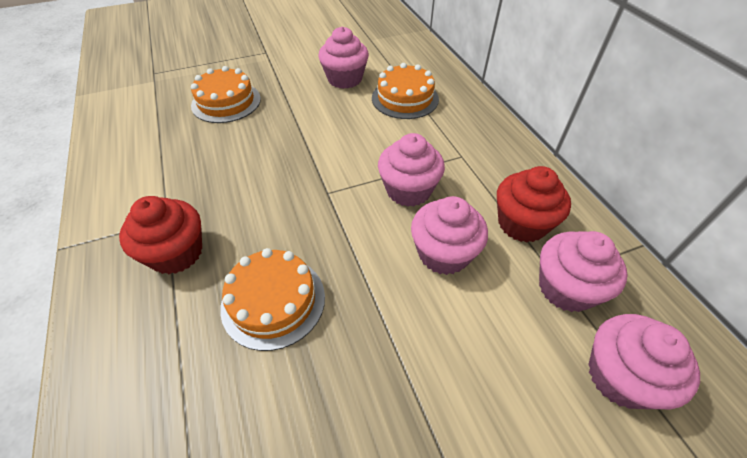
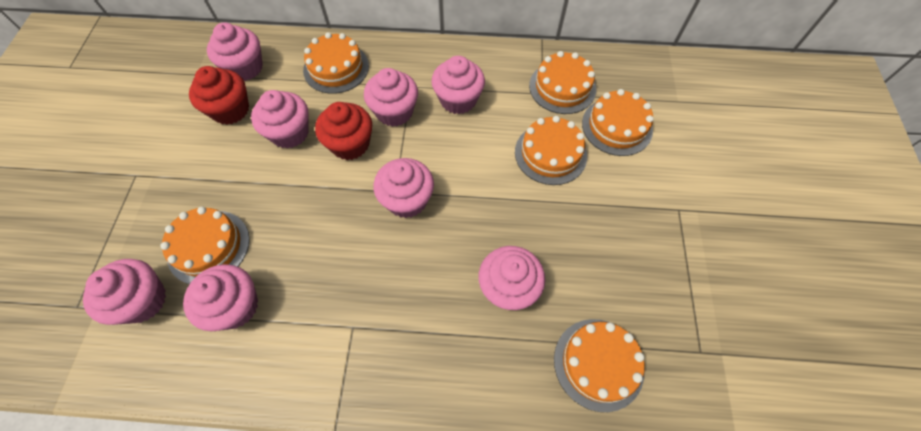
orange cake: 3 -> 6
pink cupcake: 5 -> 8

